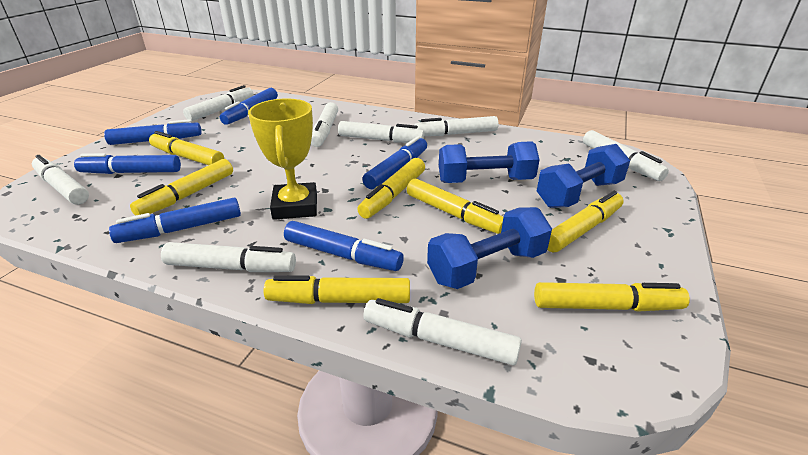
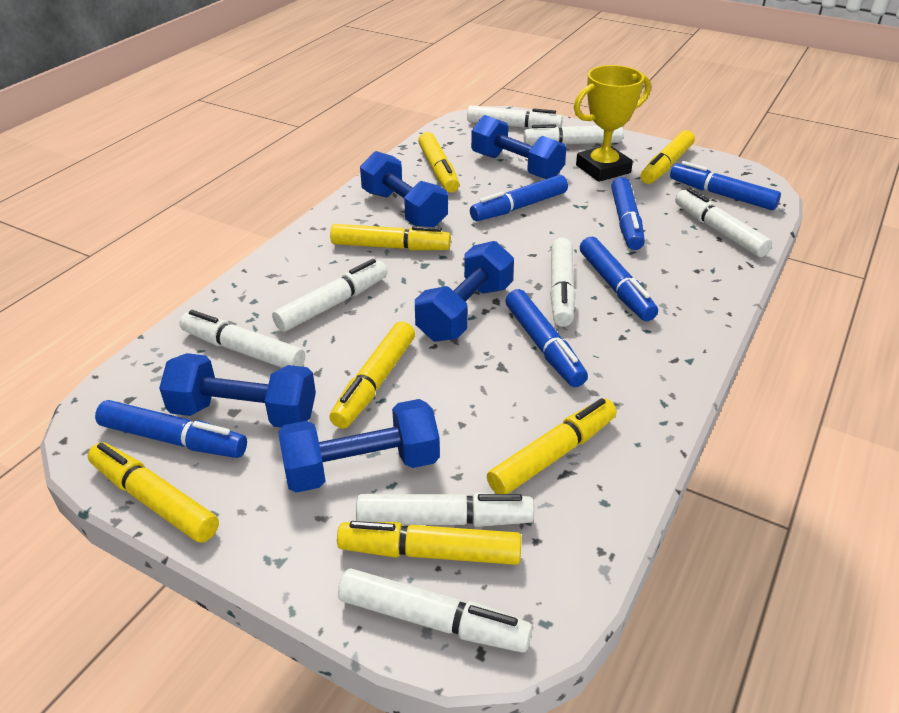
blue dumbbell: 3 -> 5

